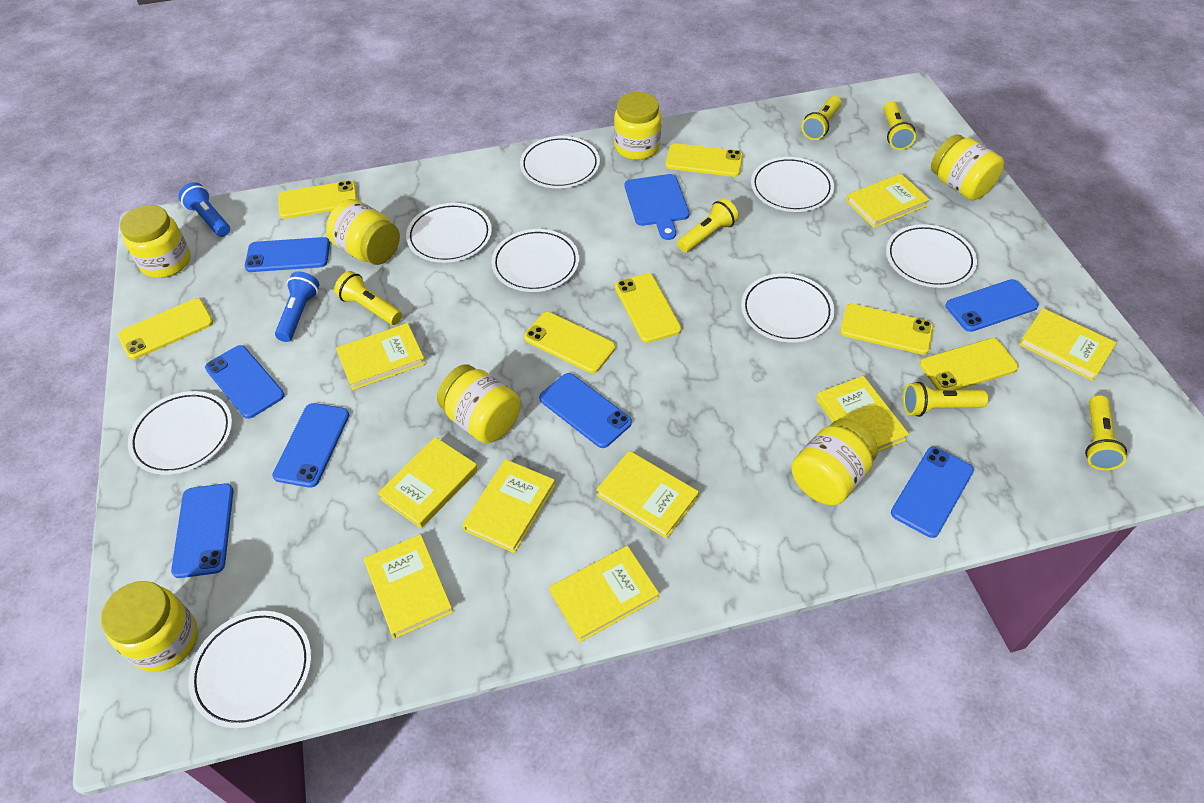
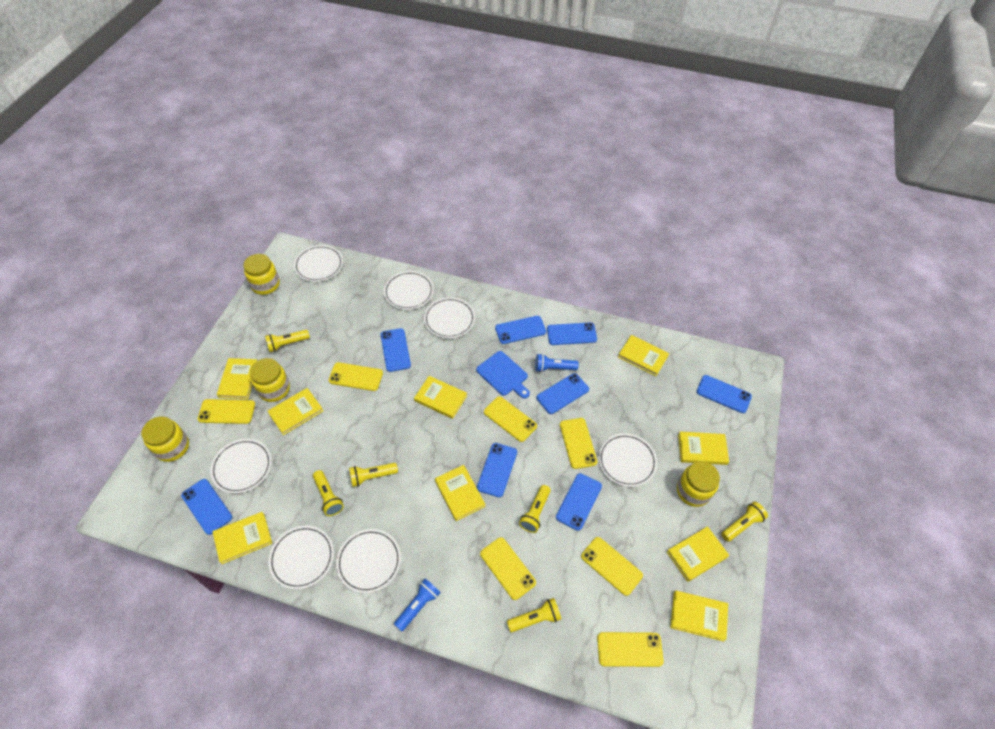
blue phone: 7 -> 8
white plate: 8 -> 7
yellow jar: 7 -> 4

